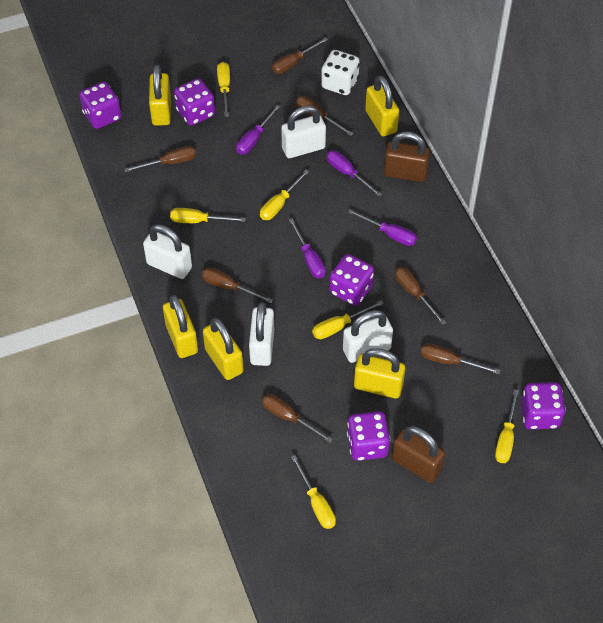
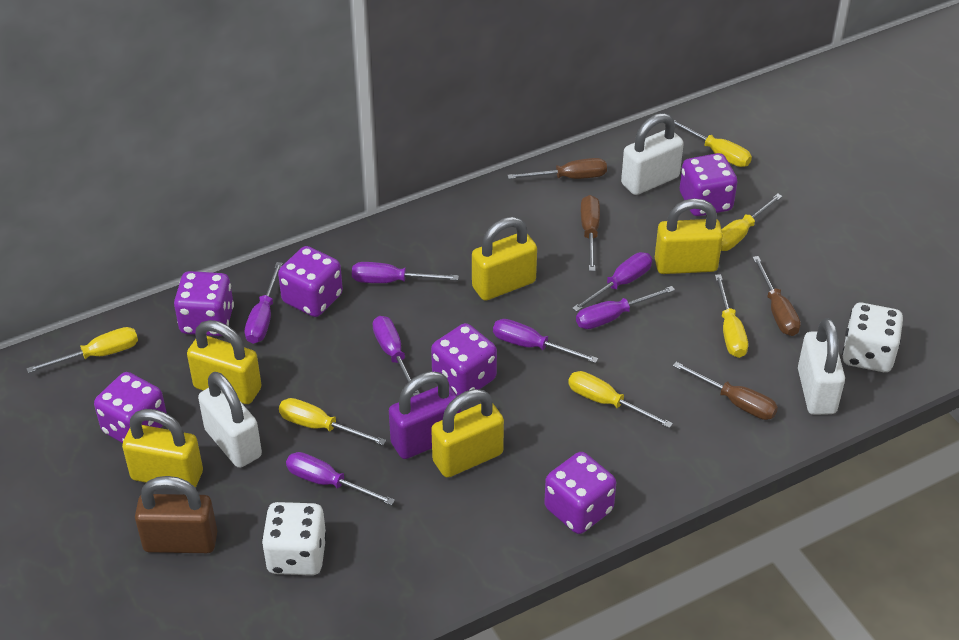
brown padlock: 2 -> 1
brown screwdriver: 7 -> 4
purple dice: 5 -> 6
purple padlock: 0 -> 1
purple screwdriver: 4 -> 7
white dice: 1 -> 2
white padlock: 4 -> 3

